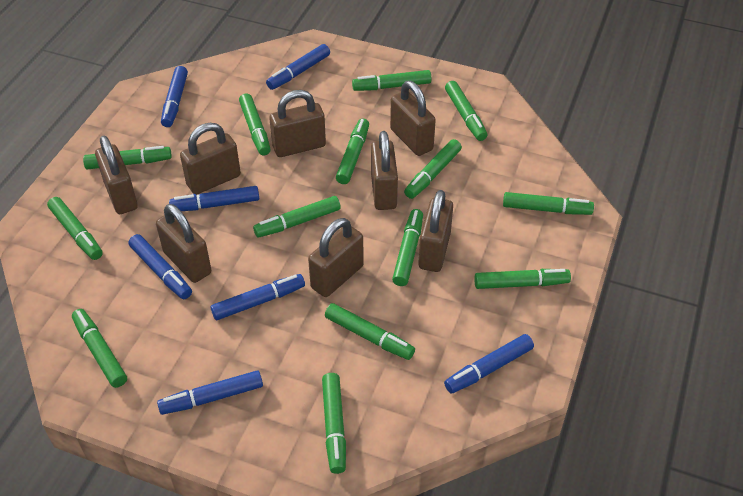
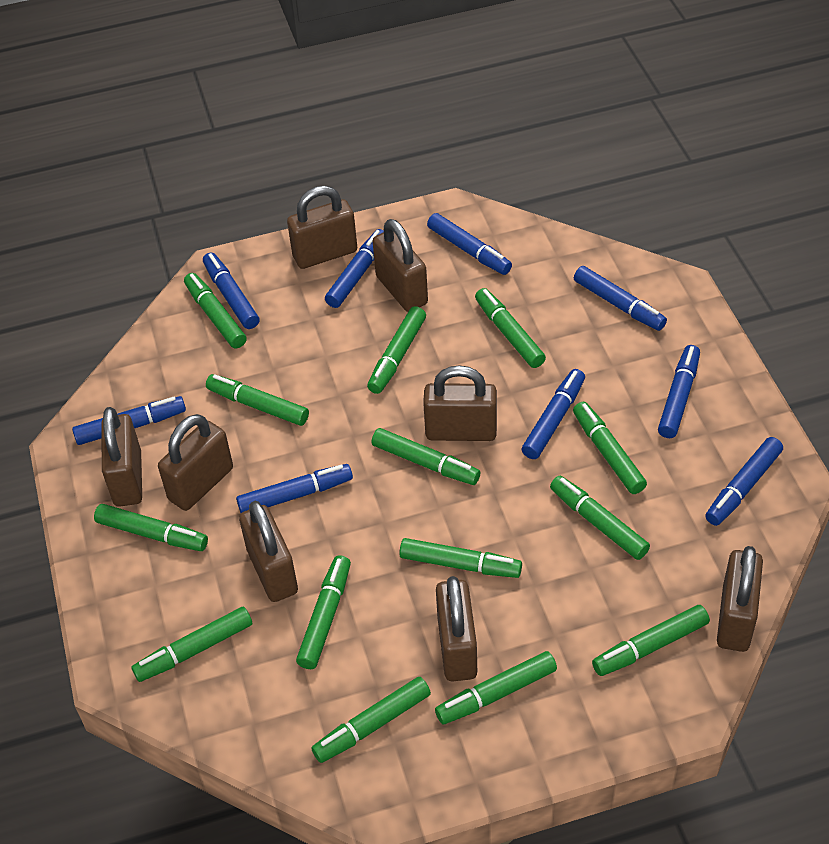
blue marker: 7 -> 9

